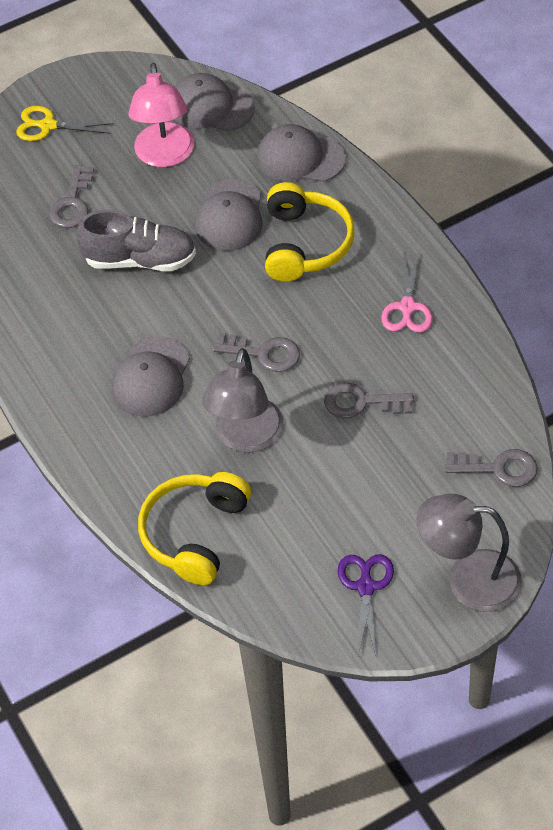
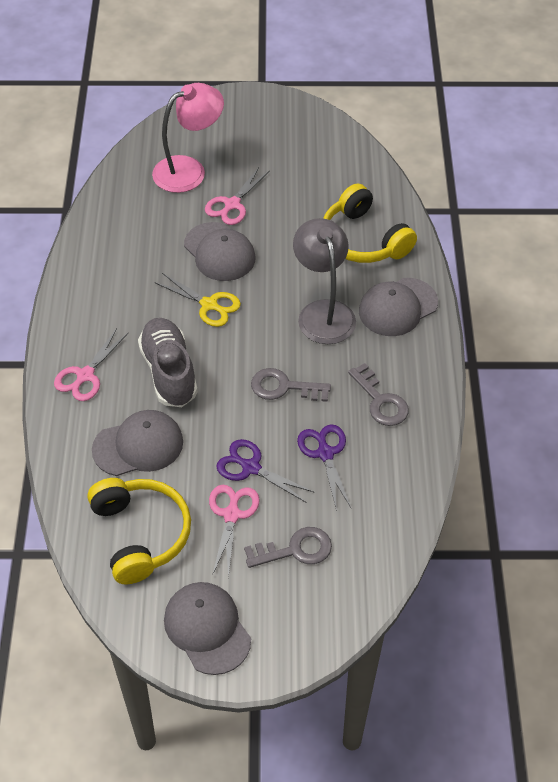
grey key: 4 -> 3
grey lamp: 2 -> 1
pink scissors: 1 -> 3
purple scissors: 1 -> 2

